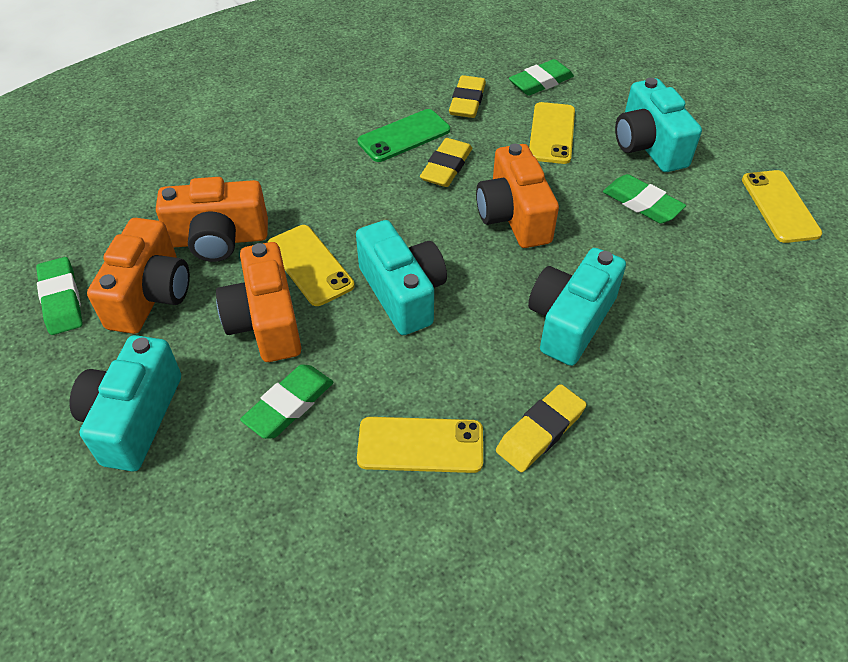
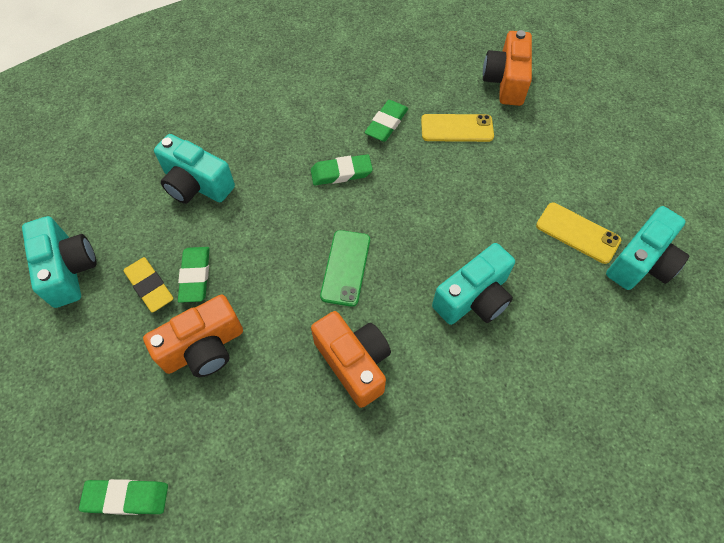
orange camera: 4 -> 3
yellow eraser: 3 -> 1
yellow phone: 4 -> 2

